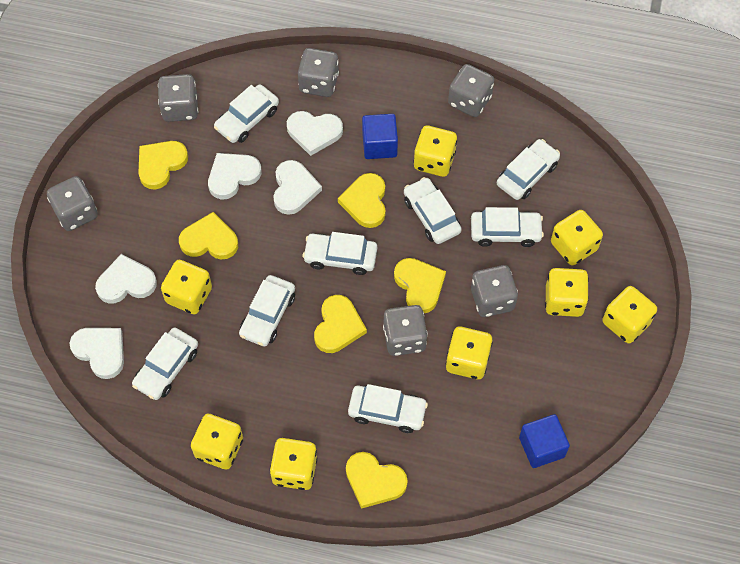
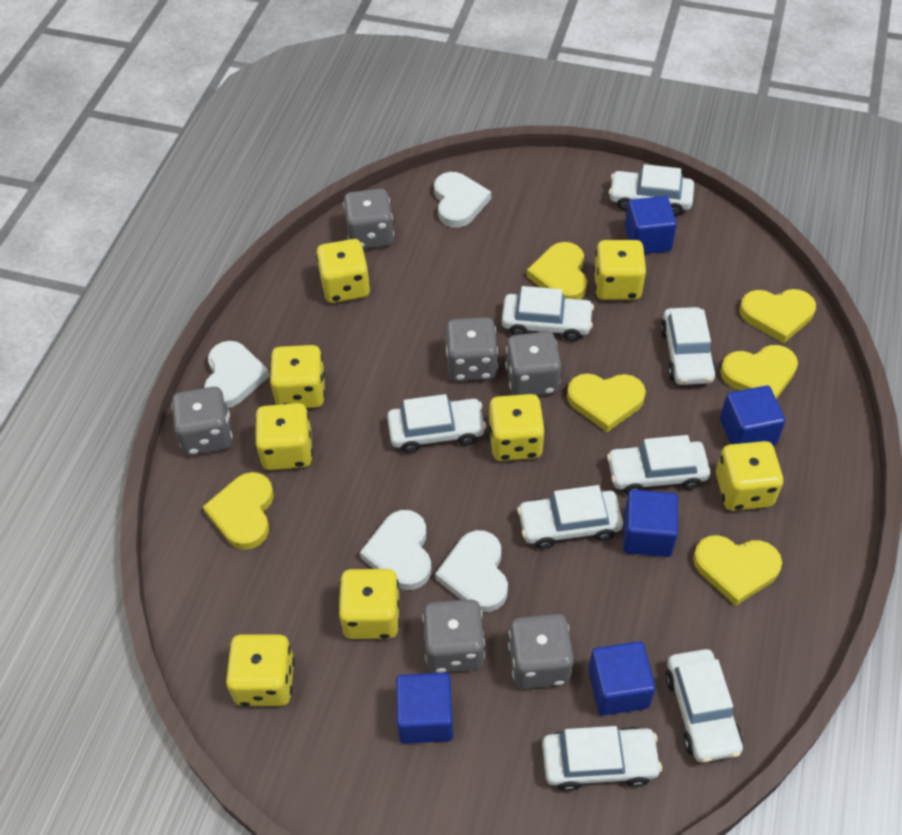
blue cube: 2 -> 5
white heart: 5 -> 4

